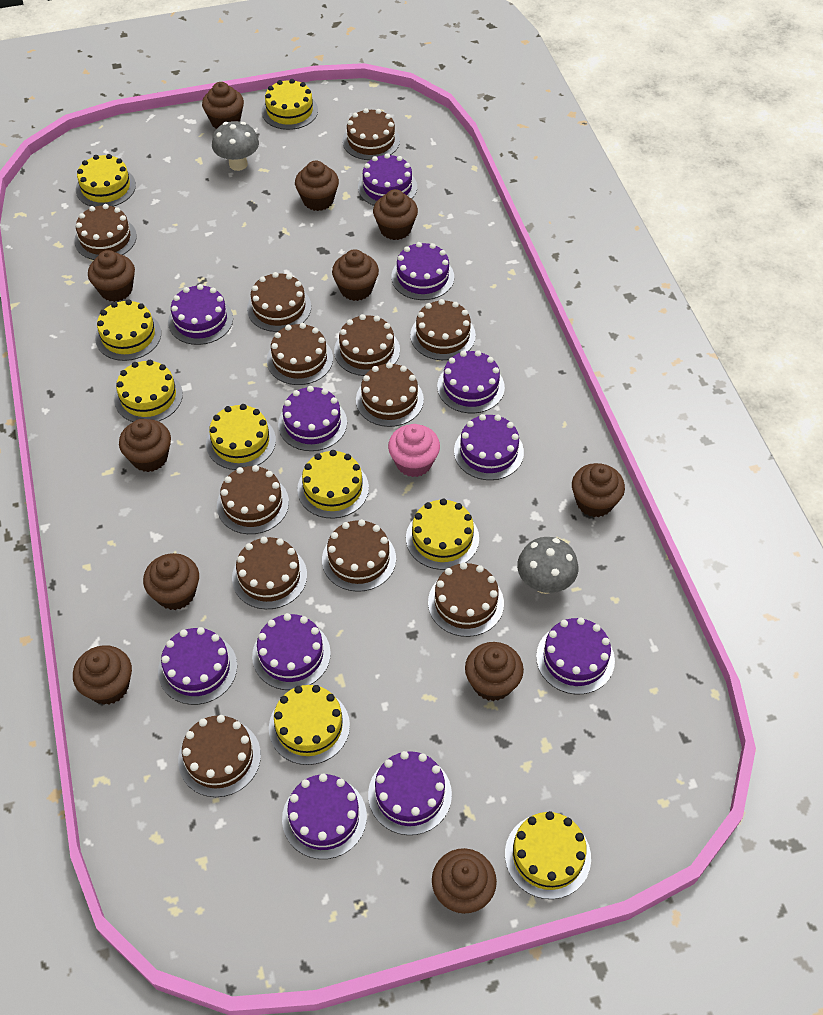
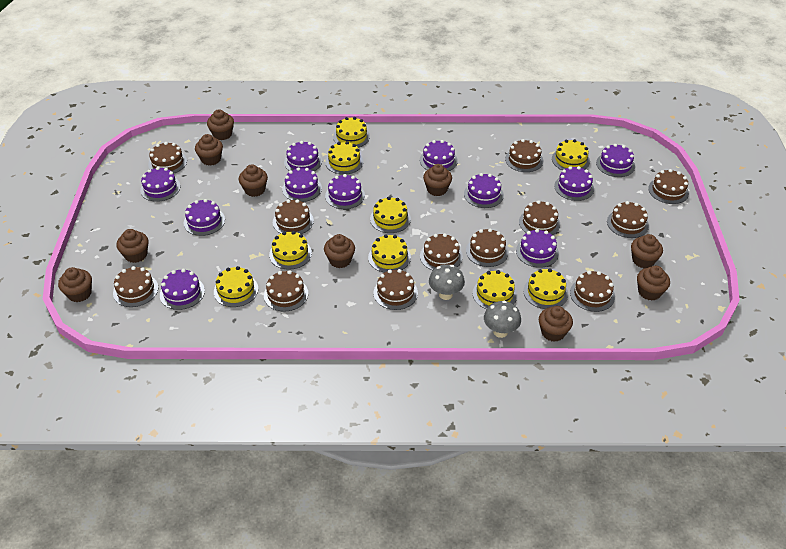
brown cupcake: 11 -> 10
pink cupcake: 1 -> 0

